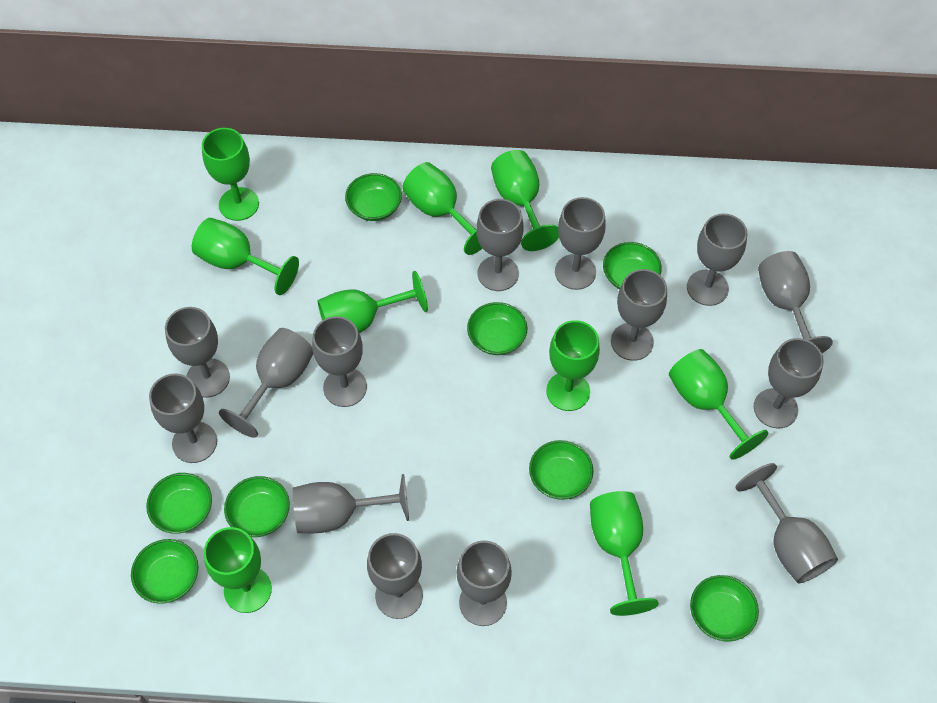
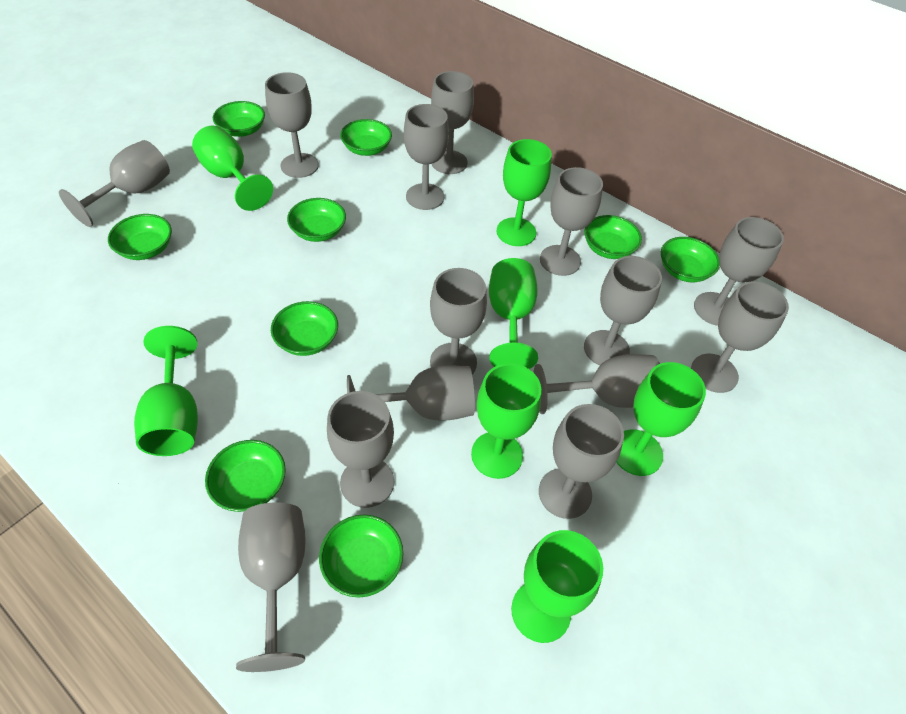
green bowl: 8 -> 9
green goblet: 9 -> 7

